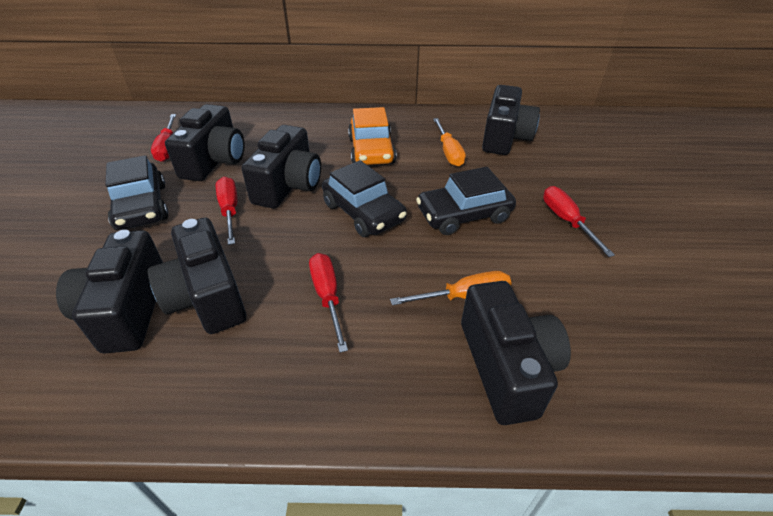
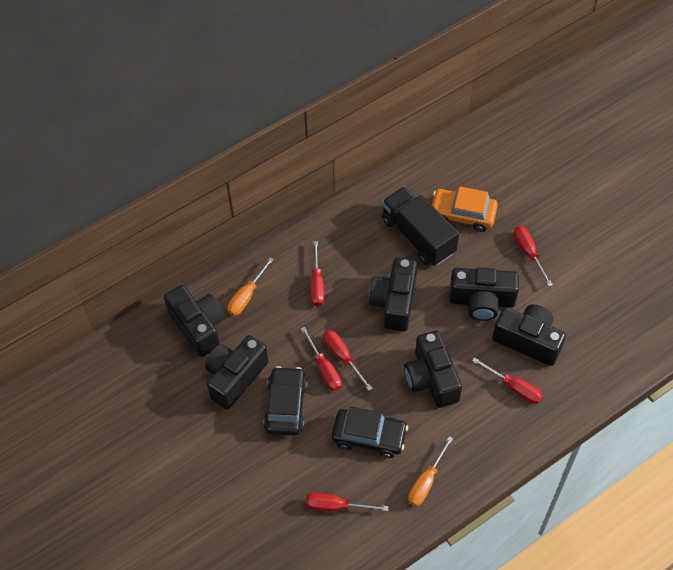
black car: 3 -> 2
black truck: 0 -> 1
red screwdriver: 4 -> 6

